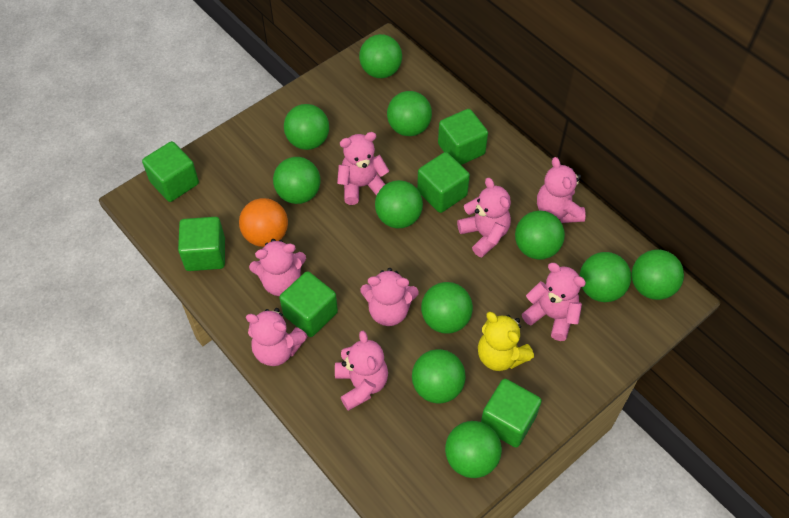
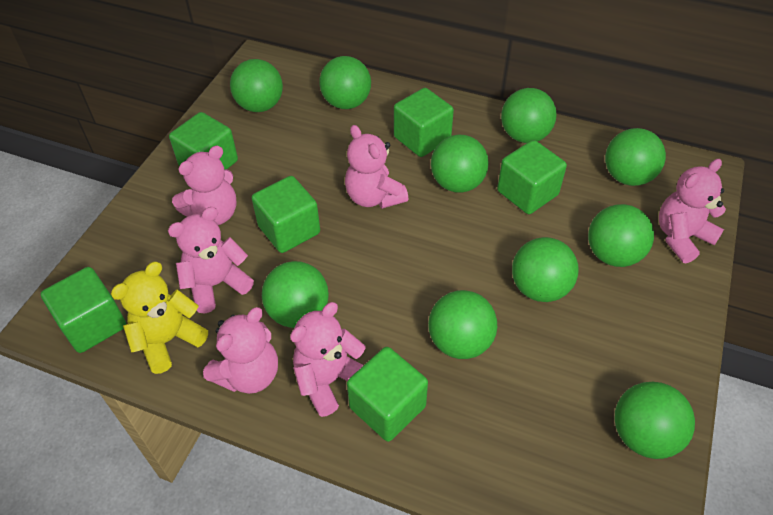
green ball: 11 -> 10
orange ball: 1 -> 0
pink teddy bear: 8 -> 6

